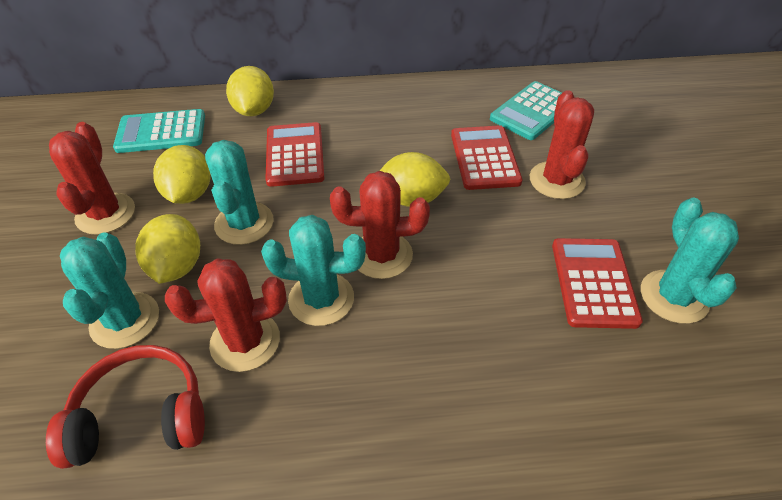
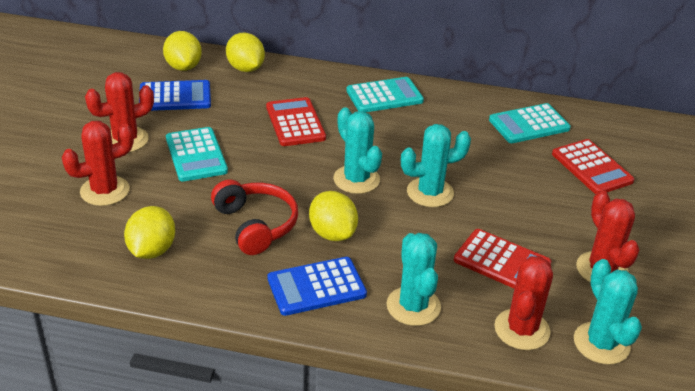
blue calculator: 0 -> 2
turquoise calculator: 2 -> 3

